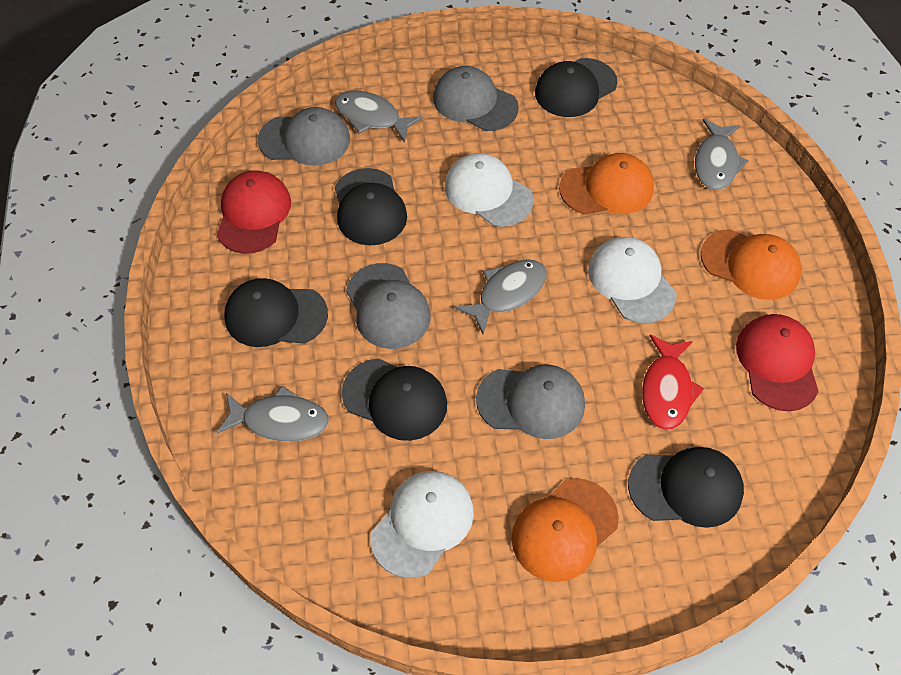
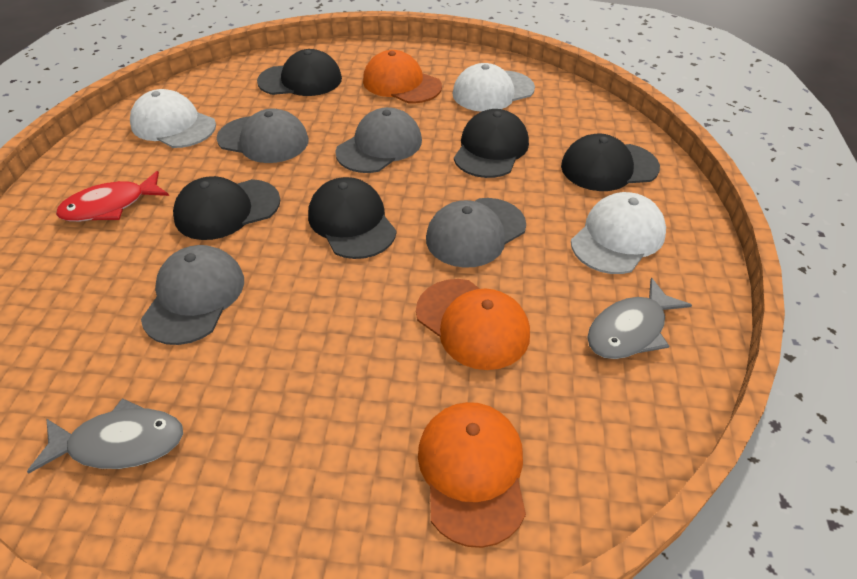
grey fish: 4 -> 2
red cap: 2 -> 0

